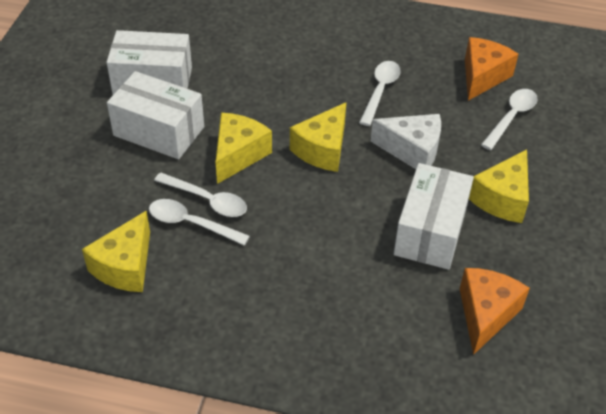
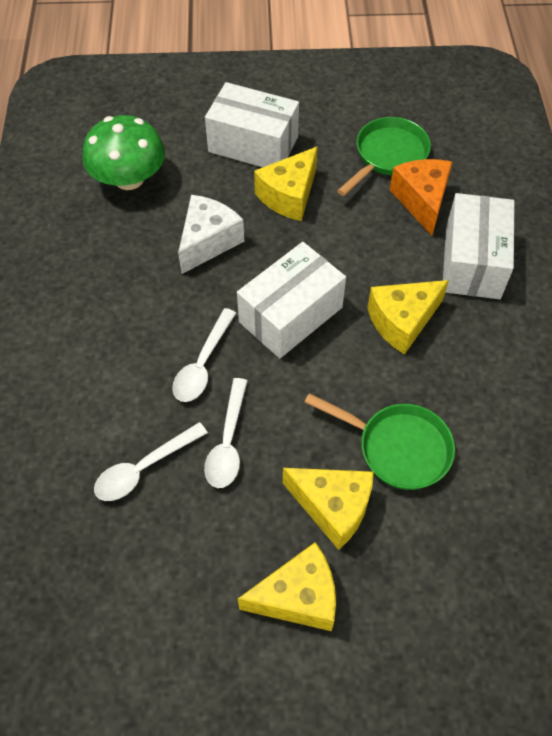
green mushroom: 0 -> 1
green pan: 0 -> 2
orange cheese: 2 -> 1
white spoon: 4 -> 3

